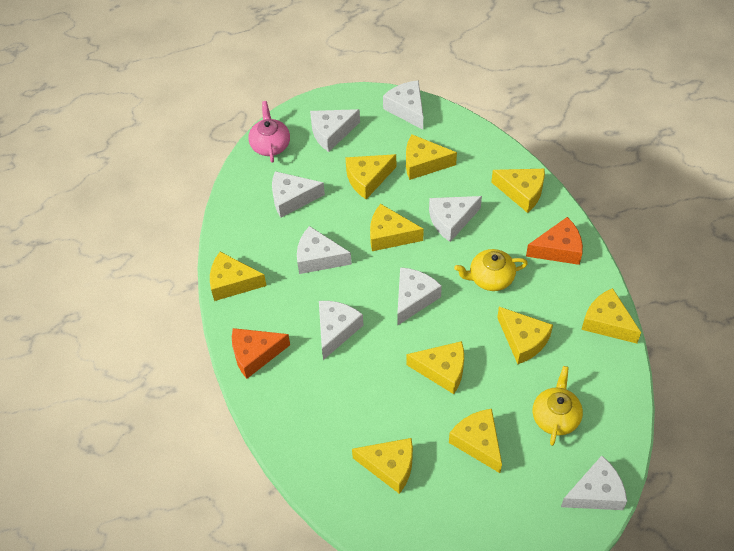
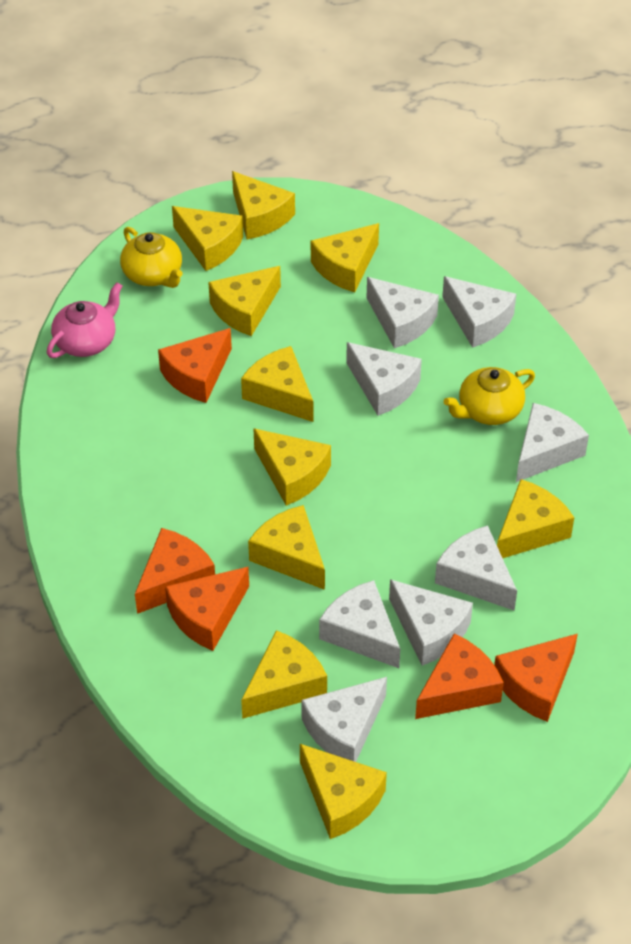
orange cheese: 2 -> 5

